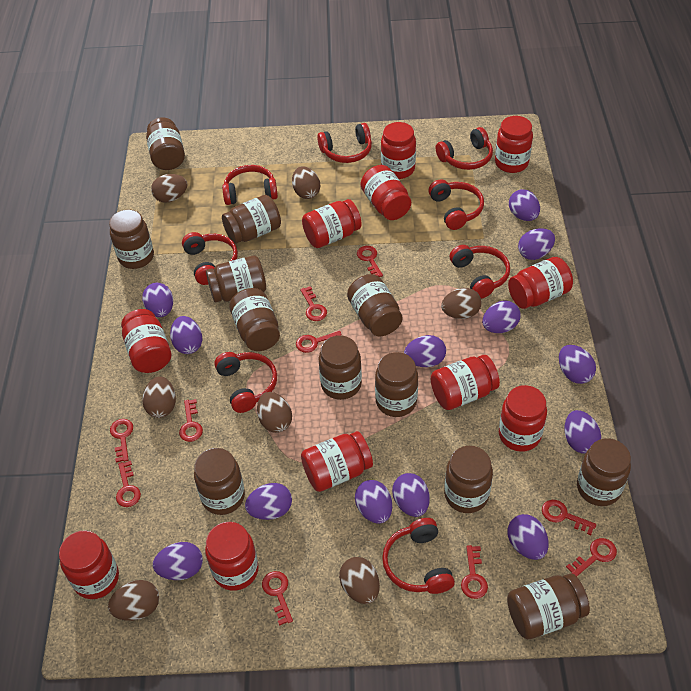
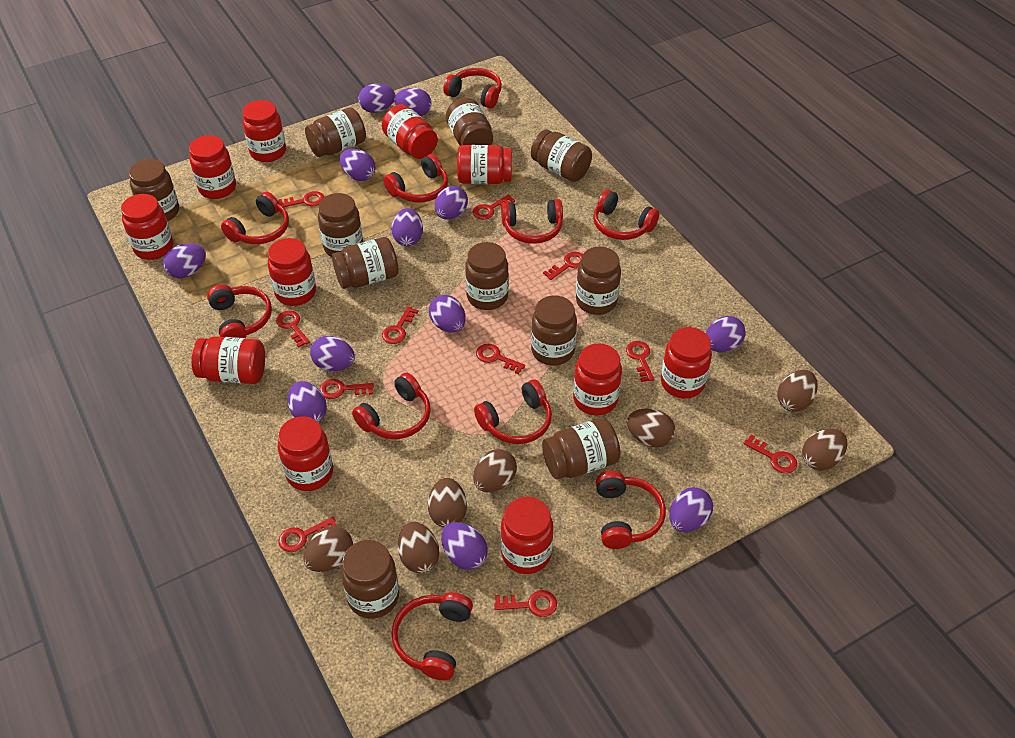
brown jar: 12 -> 11
purple egg: 13 -> 12
red headphones: 8 -> 10
red key: 10 -> 11

